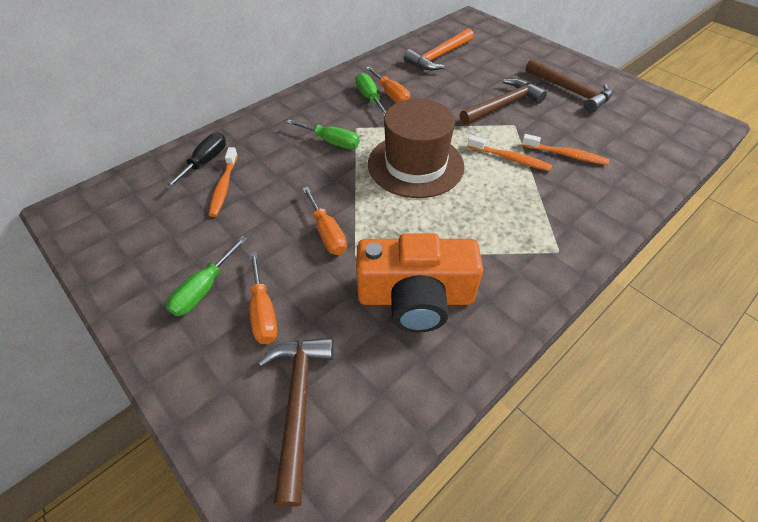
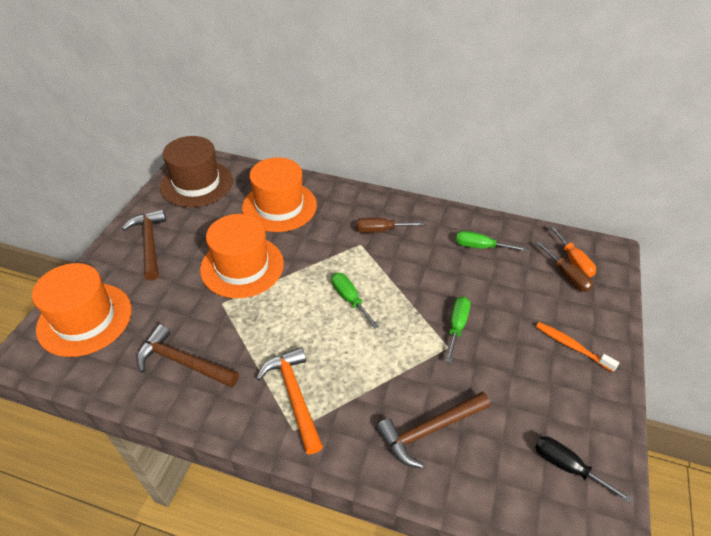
brown screwdriver: 0 -> 2
orange camera: 1 -> 0
orange hat: 0 -> 3
orange screwdriver: 3 -> 1
orange toothbrush: 3 -> 1

